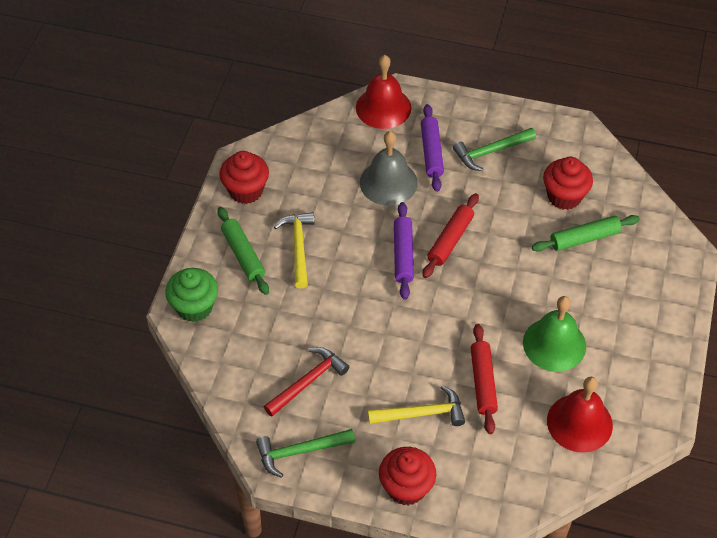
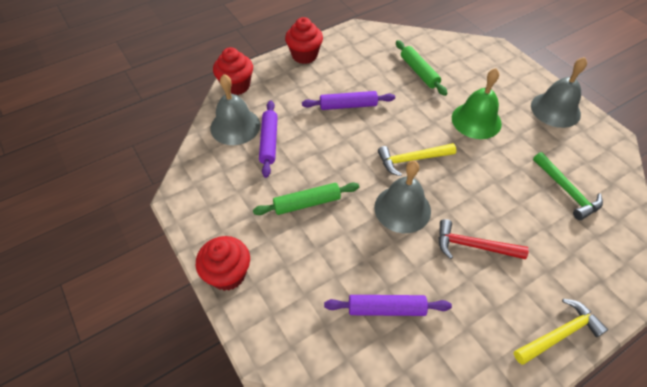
green cupcake: 1 -> 0
green hammer: 2 -> 1
grey bell: 1 -> 3
purple rolling pin: 2 -> 3
red bell: 2 -> 0
red rolling pin: 2 -> 0

